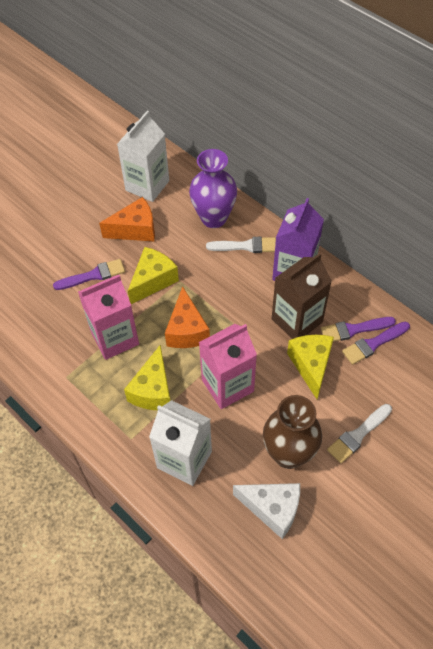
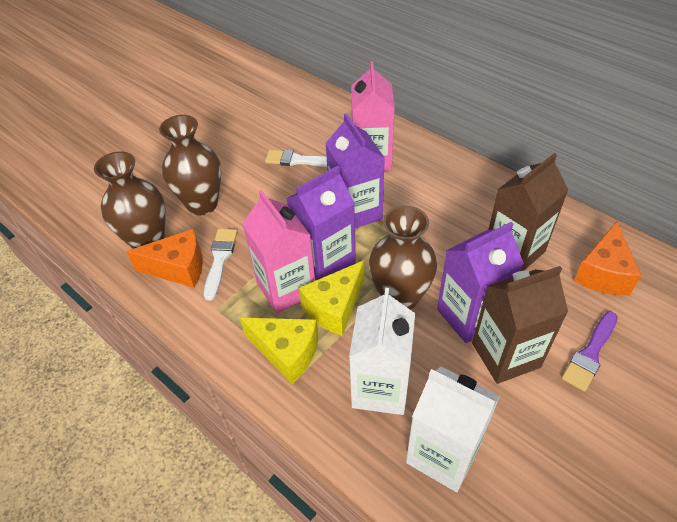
brown carton: 1 -> 2
brown vase: 1 -> 3
purple brush: 3 -> 1
purple carton: 1 -> 3
purple vase: 1 -> 0
white cheese: 1 -> 0
yellow cheese: 3 -> 2

